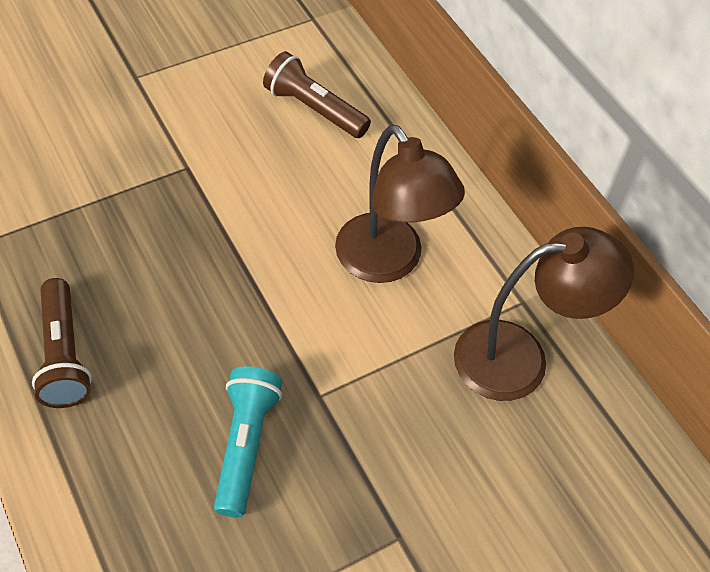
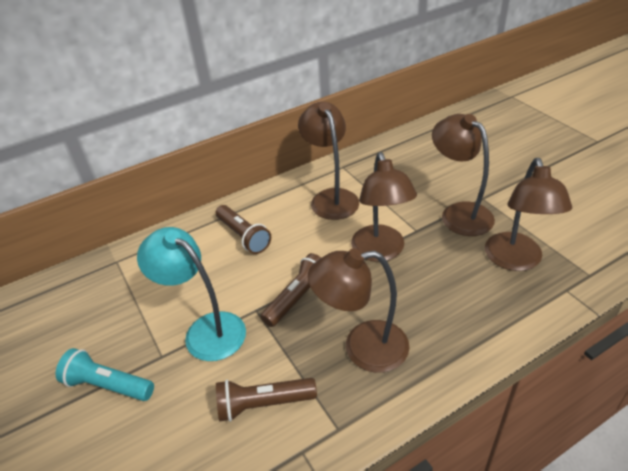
brown flashlight: 2 -> 3
brown lamp: 2 -> 5
turquoise lamp: 0 -> 1

